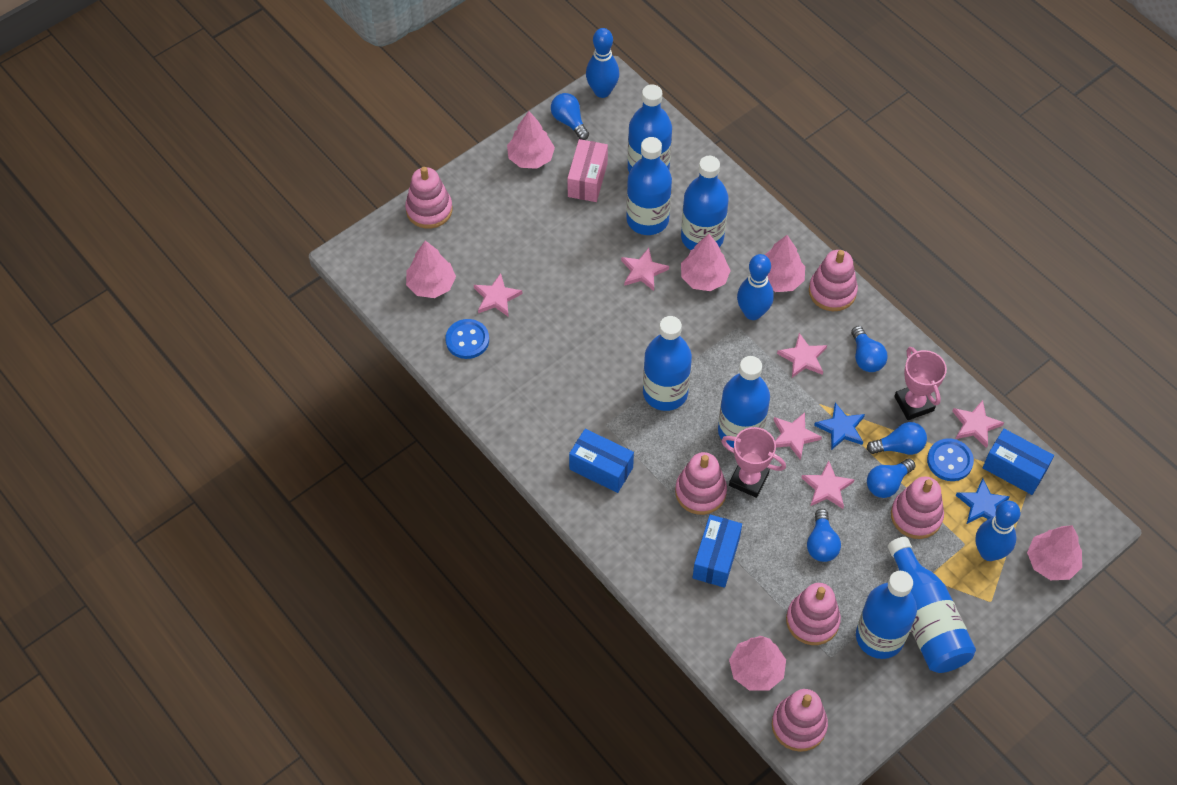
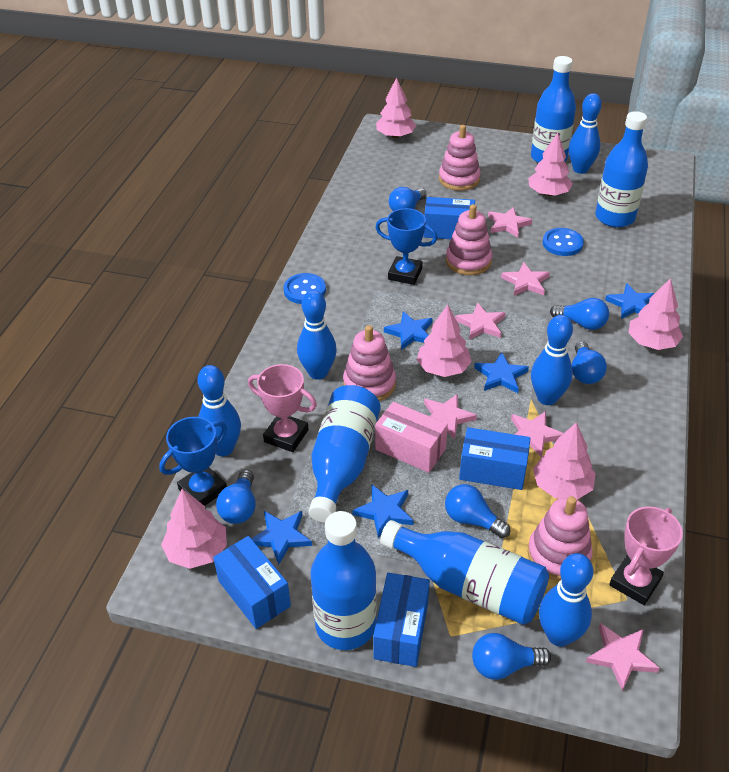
blue bottle: 7 -> 5
blue bowling pin: 3 -> 5
blue box: 3 -> 4
blue light bulb: 5 -> 6
blue star: 2 -> 5
blue trophy: 0 -> 2
pink stacking toy: 6 -> 4

